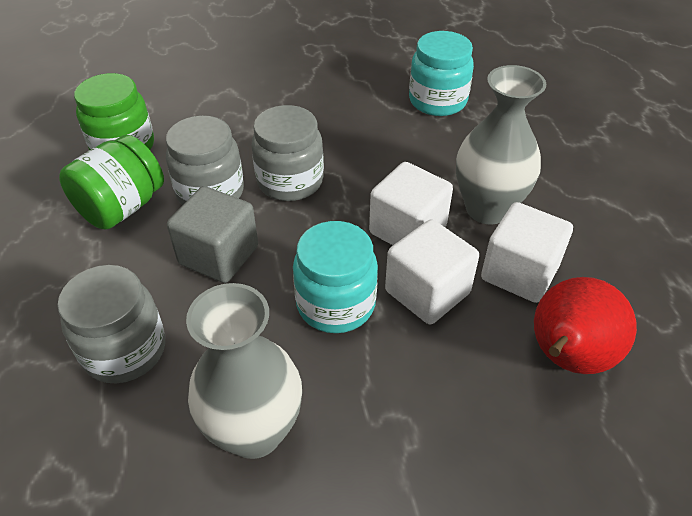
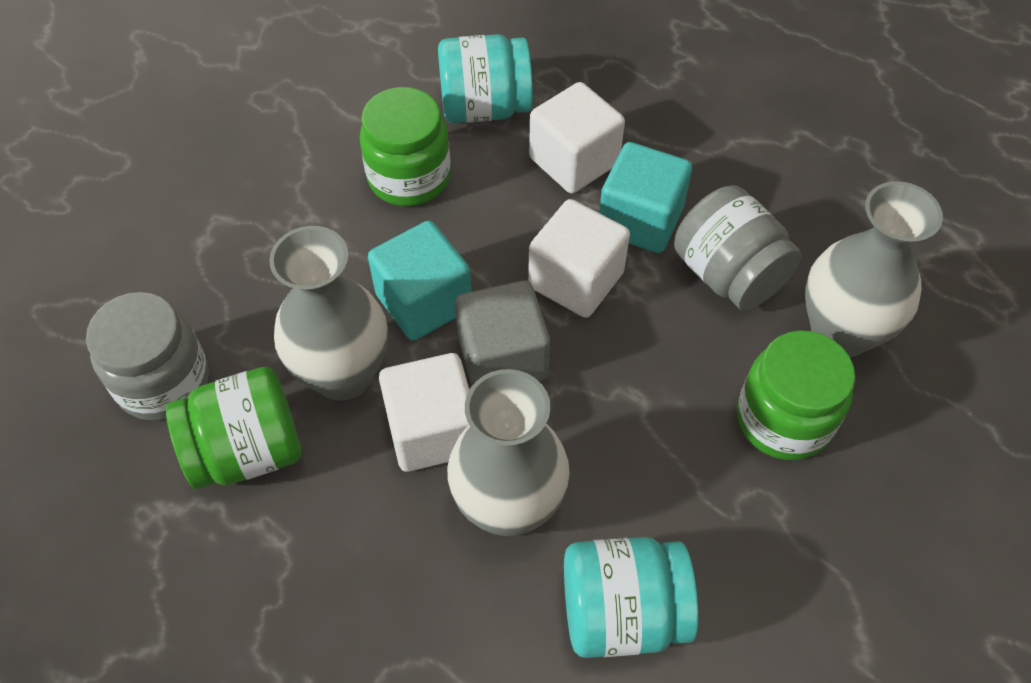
green jar: 2 -> 3
grey jar: 3 -> 2
grey vase: 2 -> 3
red pear: 1 -> 0
turquoise cube: 0 -> 2

